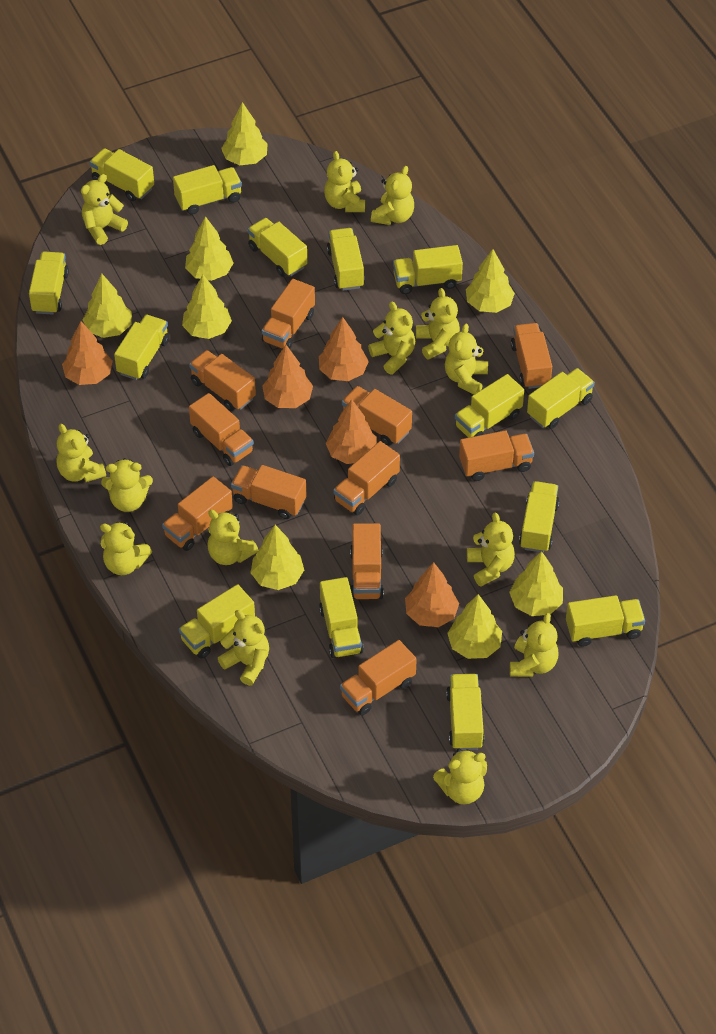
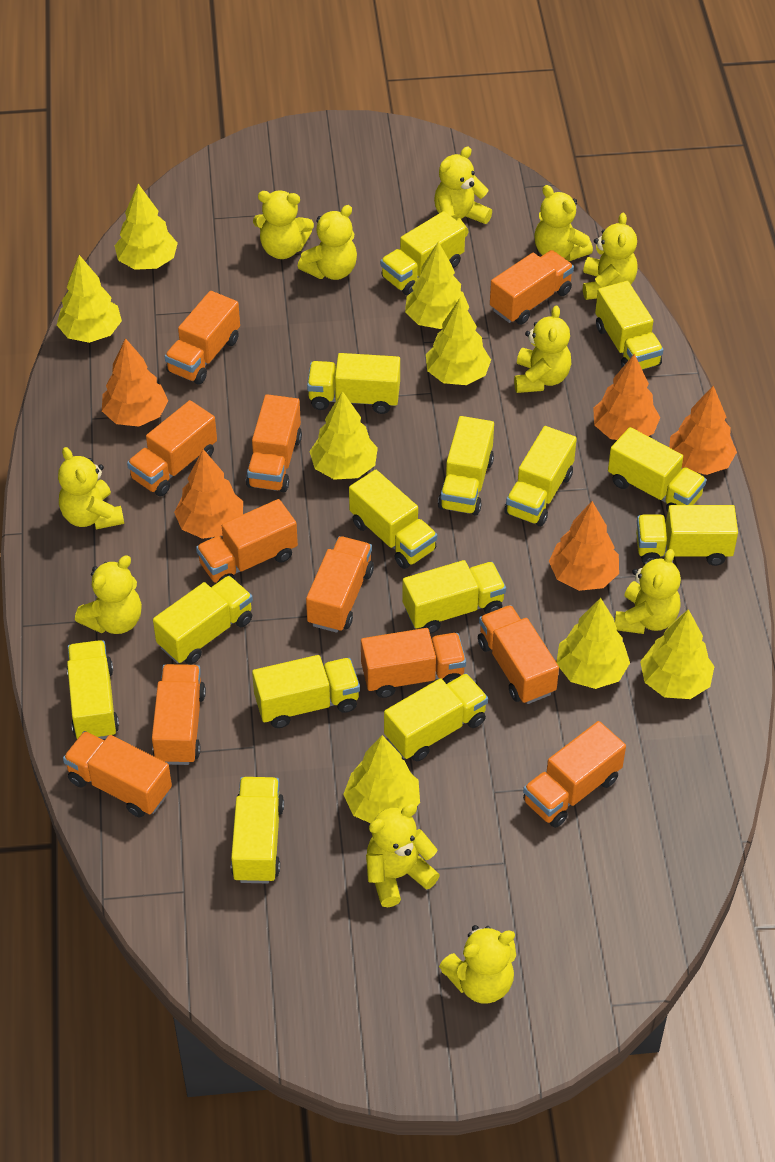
yellow teddy bear: 14 -> 11

